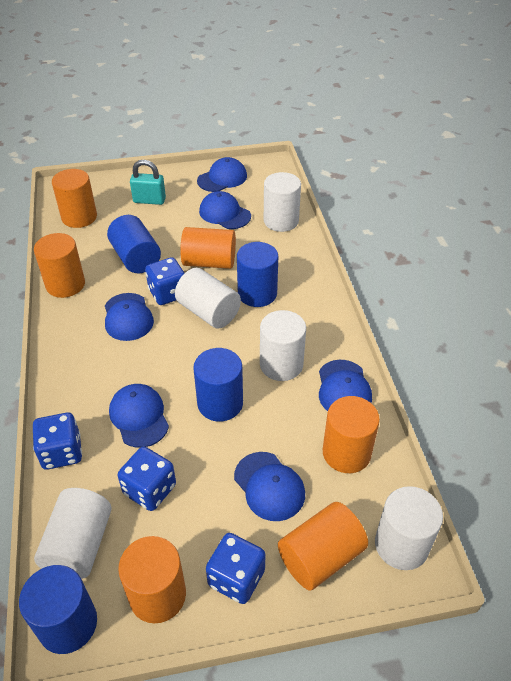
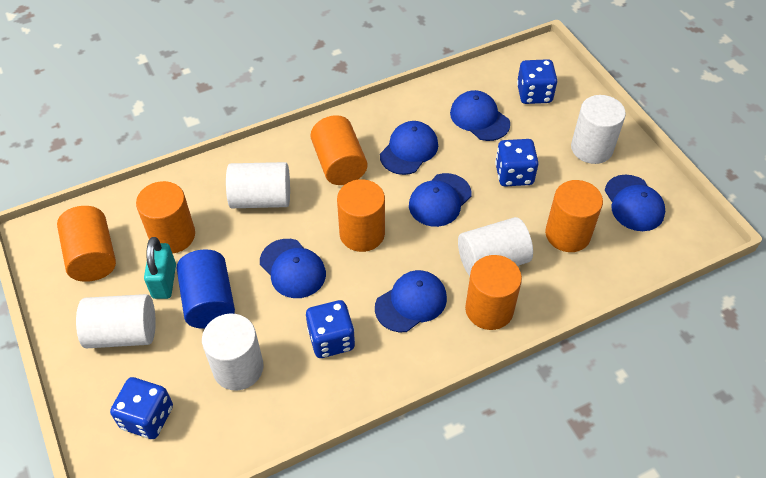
blue cylinder: 4 -> 1

